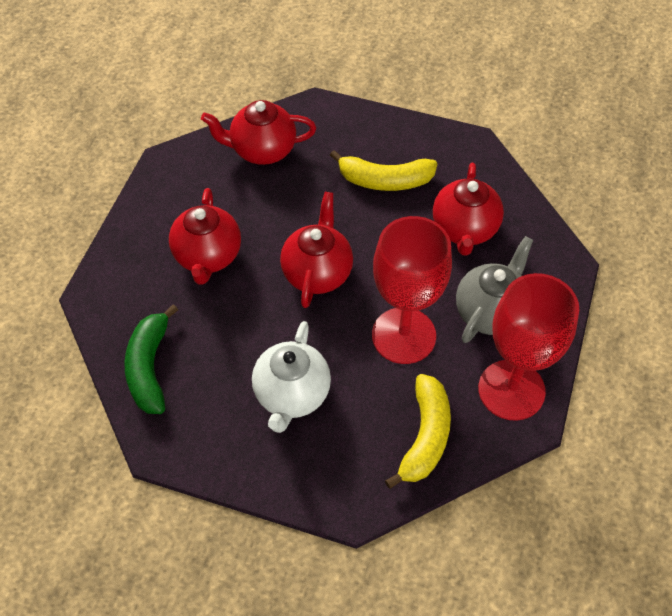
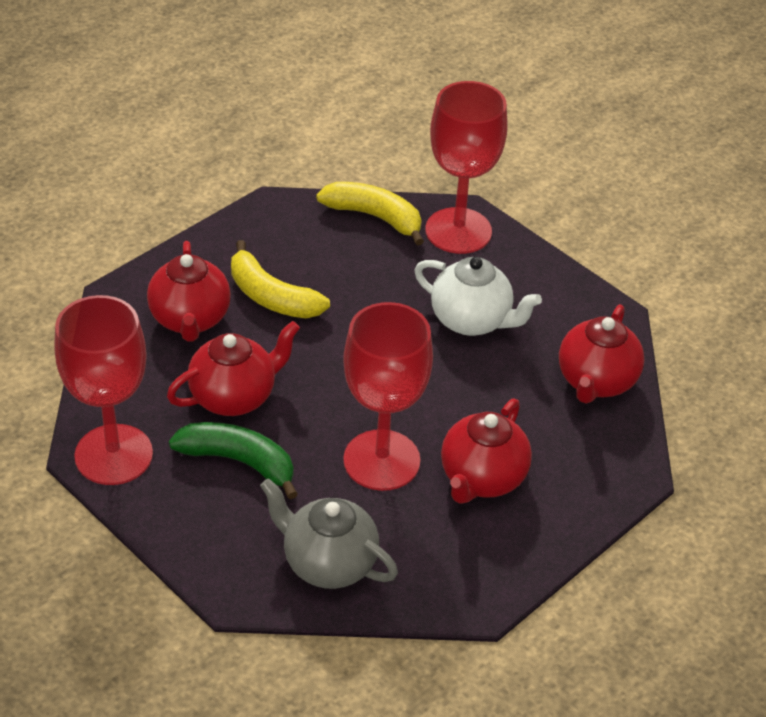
red goblet: 2 -> 3

